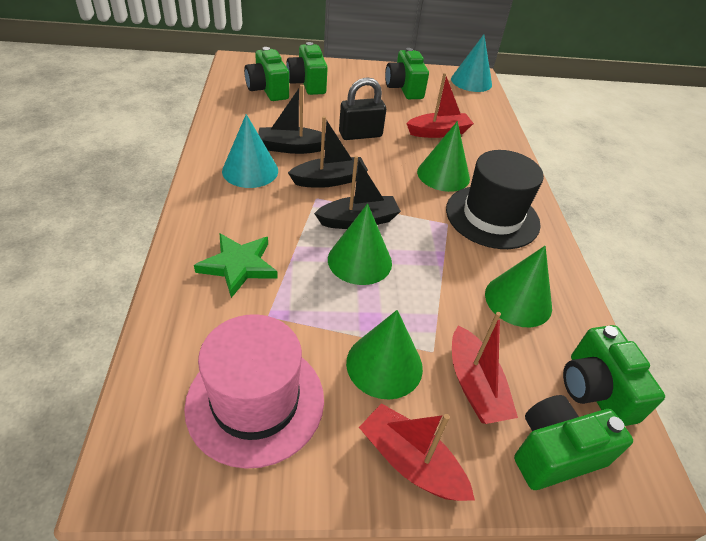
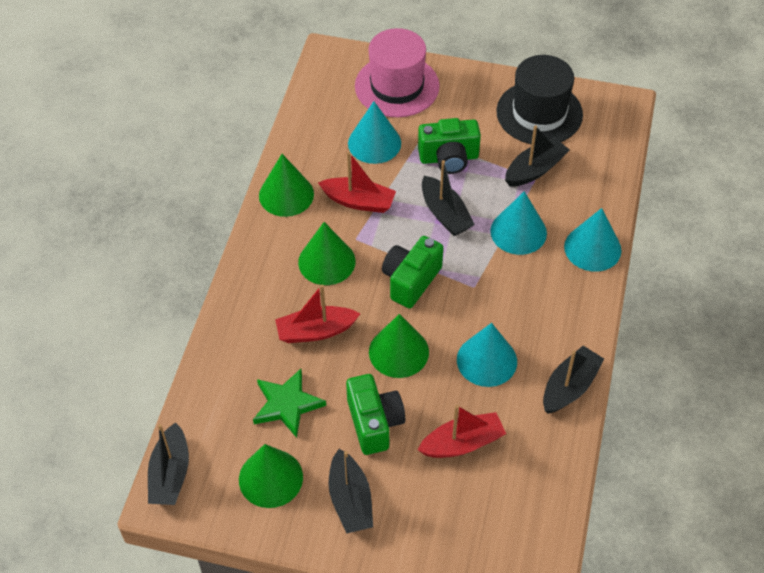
black boat: 3 -> 5
black padlock: 1 -> 0
green camera: 5 -> 3
turquoise cone: 2 -> 4

